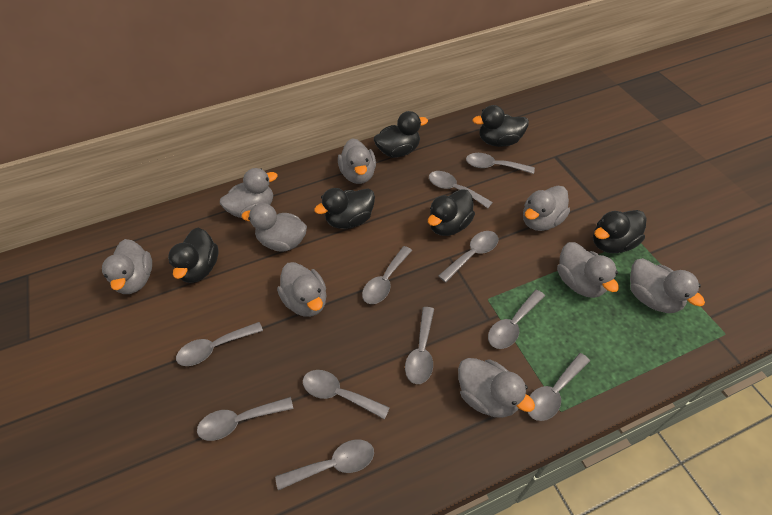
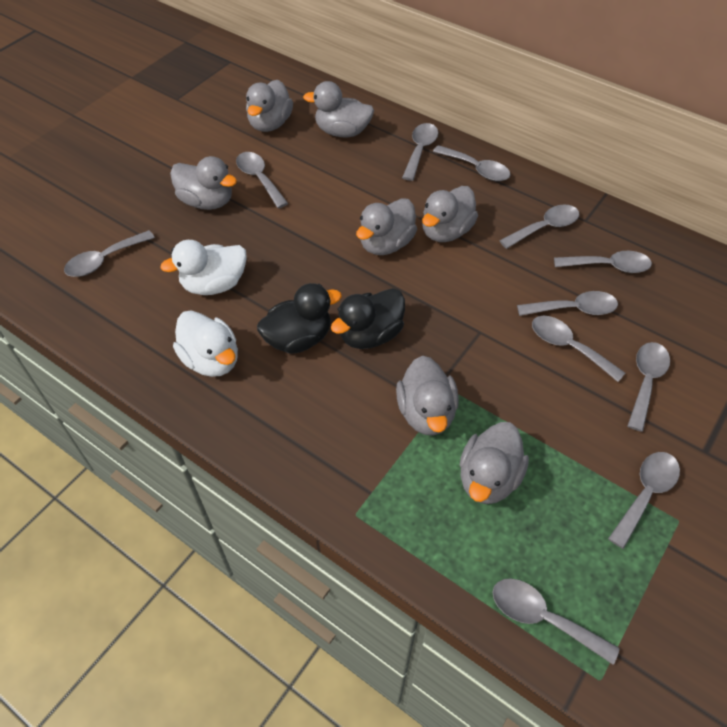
black duck: 6 -> 2
grey duck: 9 -> 7
white duck: 0 -> 2

